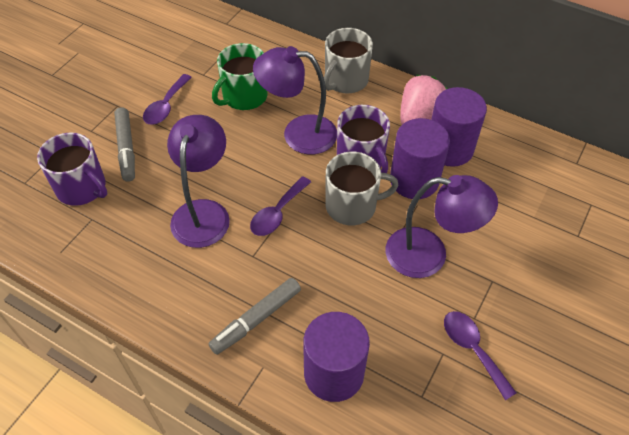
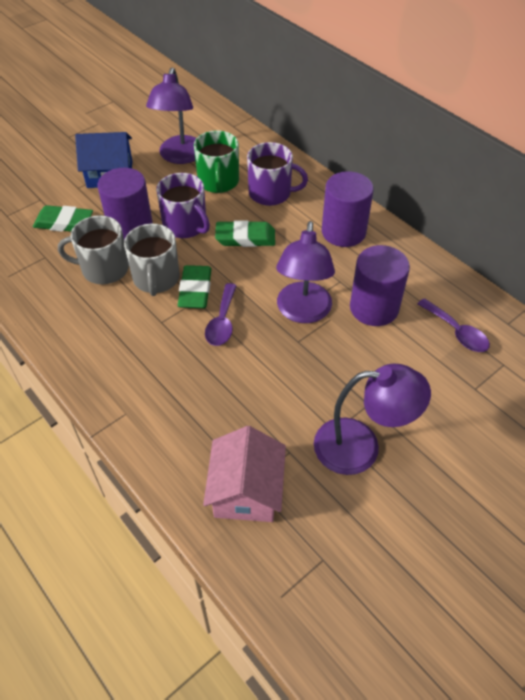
blue house: 0 -> 1
green eraser: 0 -> 3
grey marker: 2 -> 0
pink house: 0 -> 1
pink strawberry: 1 -> 0
purple spoon: 3 -> 2

